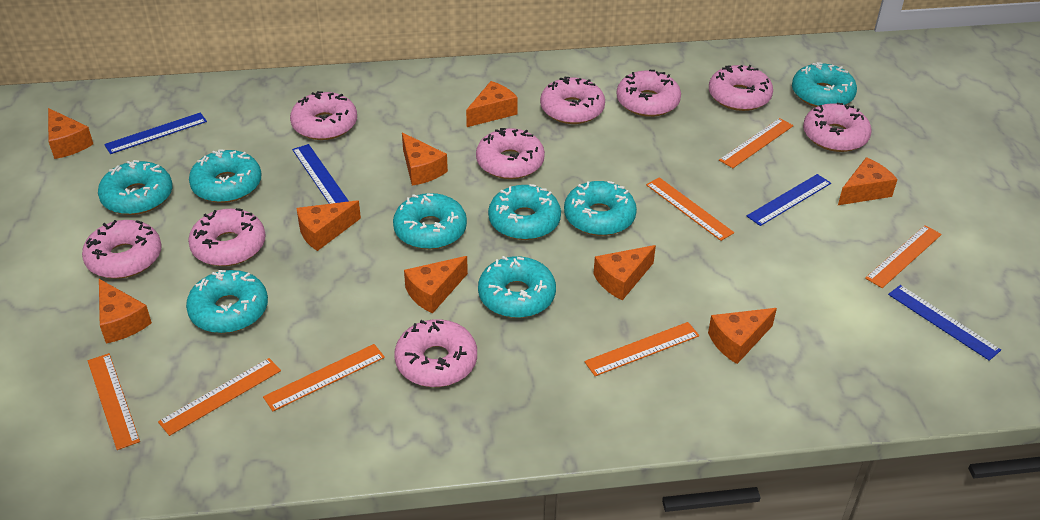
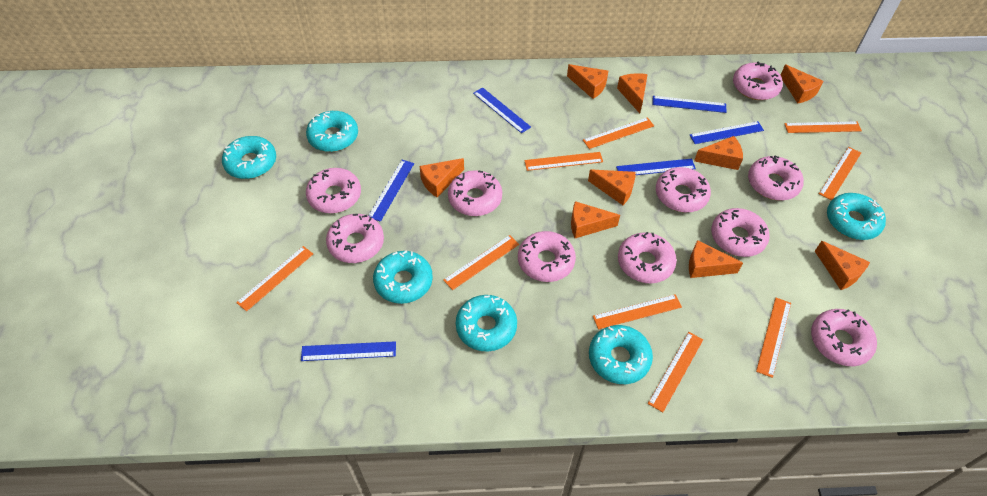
blue ruler: 4 -> 6
orange ruler: 7 -> 9
pink donut: 9 -> 10
turquoise donut: 8 -> 6

